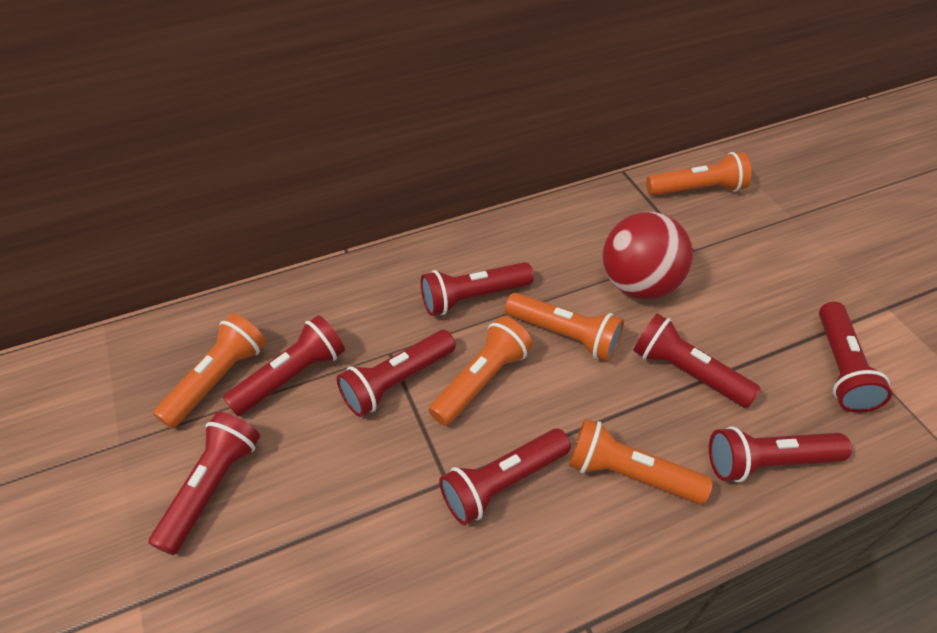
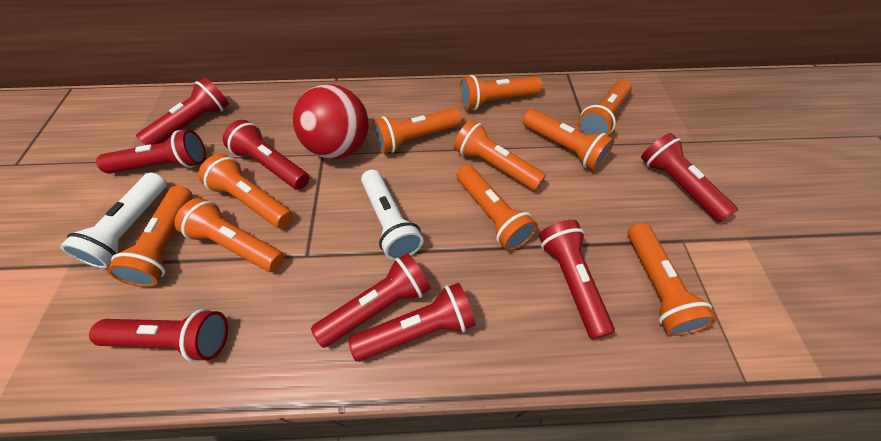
orange flashlight: 5 -> 10
white flashlight: 0 -> 2

